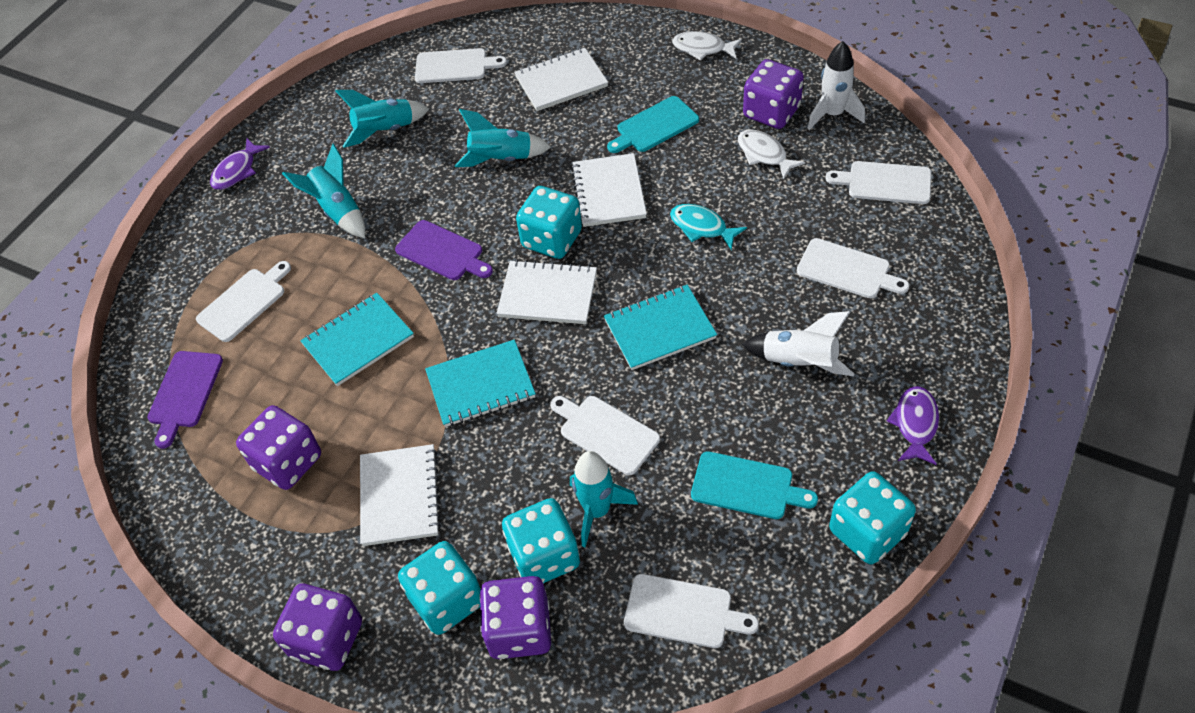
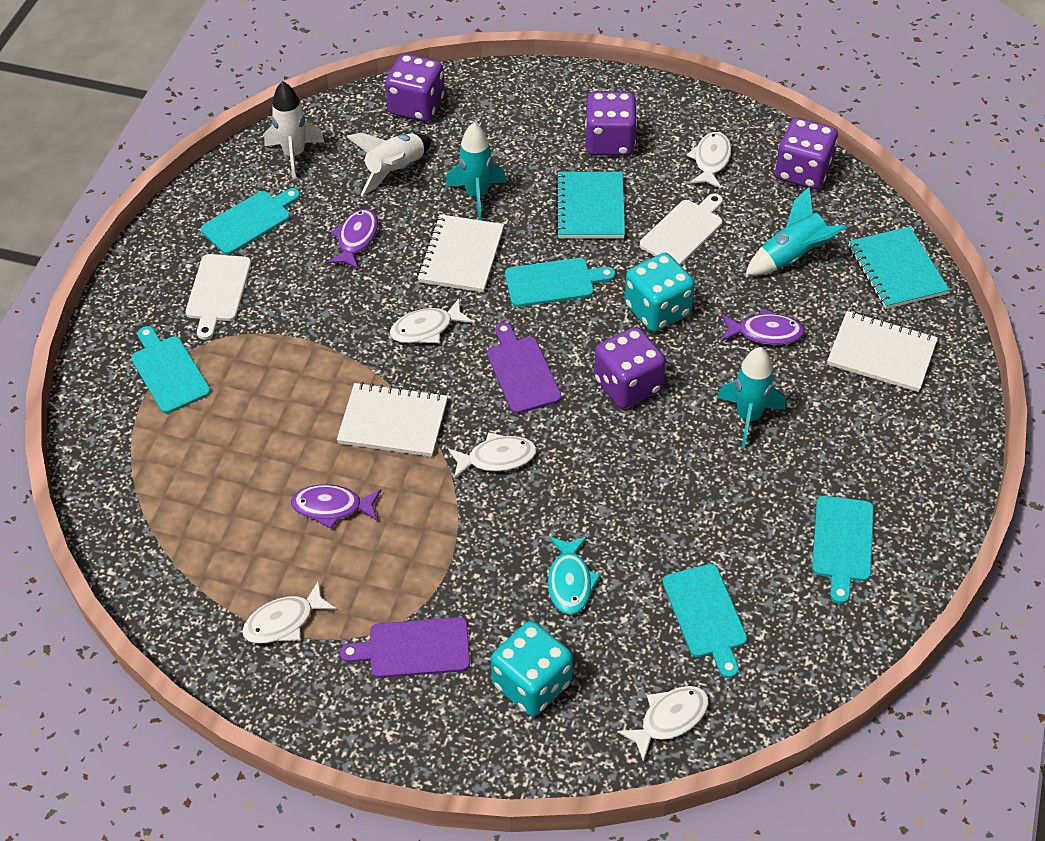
purple fish: 2 -> 3
turquoise cutting board: 2 -> 5
turquoise dice: 4 -> 2
turquoise notebook: 3 -> 2
turquoise rocket: 4 -> 3
white cutting board: 6 -> 2
white fish: 2 -> 5
white notebook: 4 -> 3

